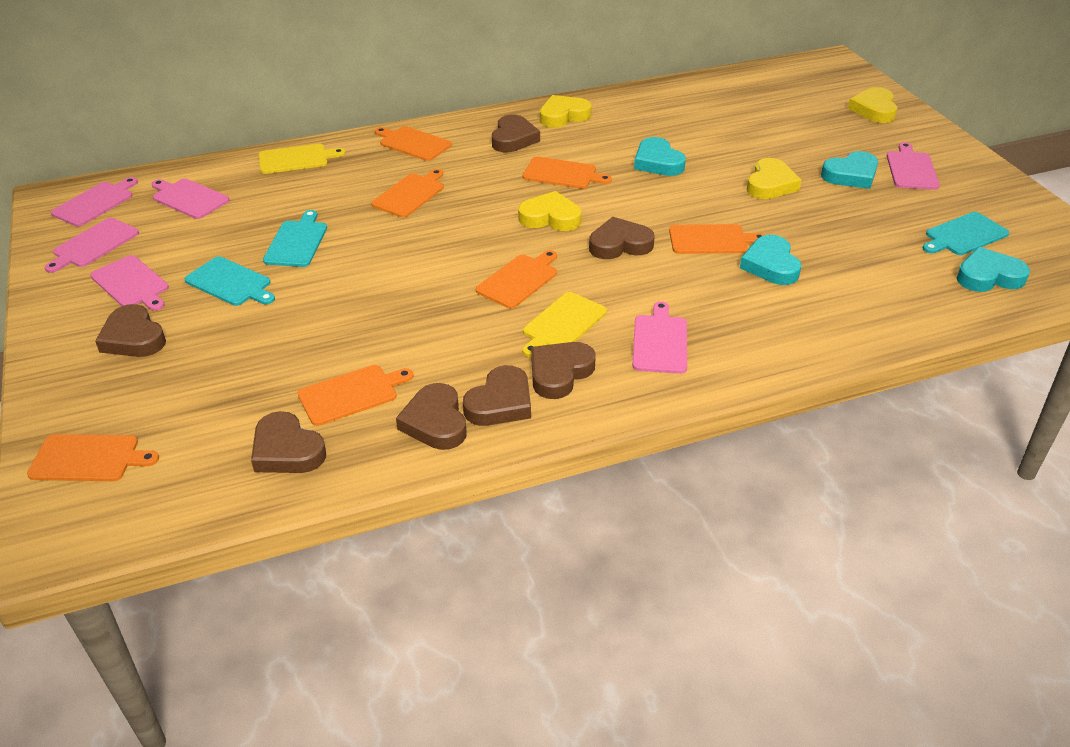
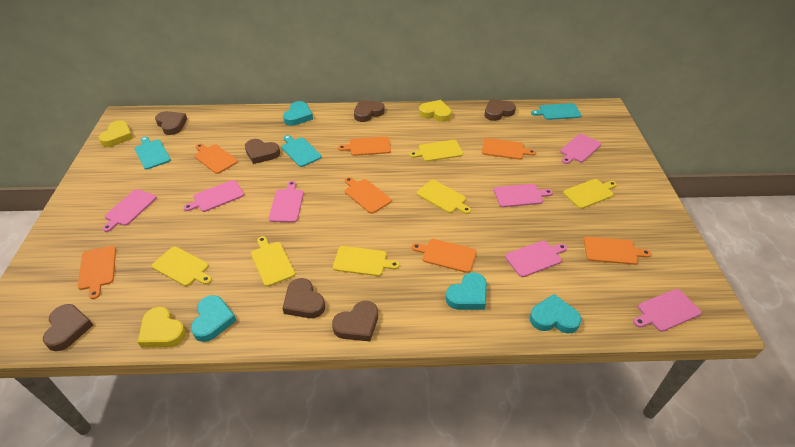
pink cutting board: 6 -> 7
yellow cutting board: 2 -> 6
yellow heart: 4 -> 3

